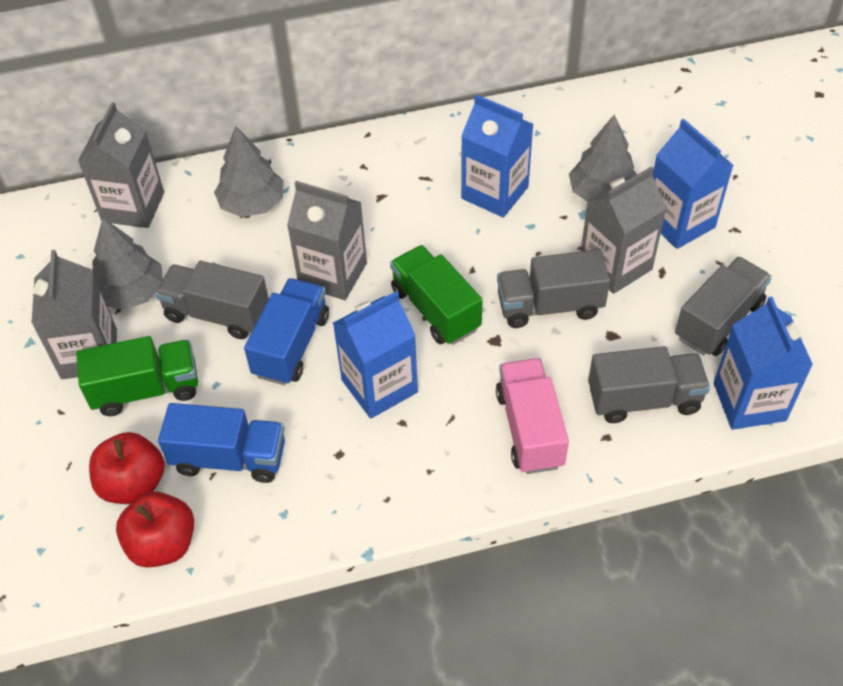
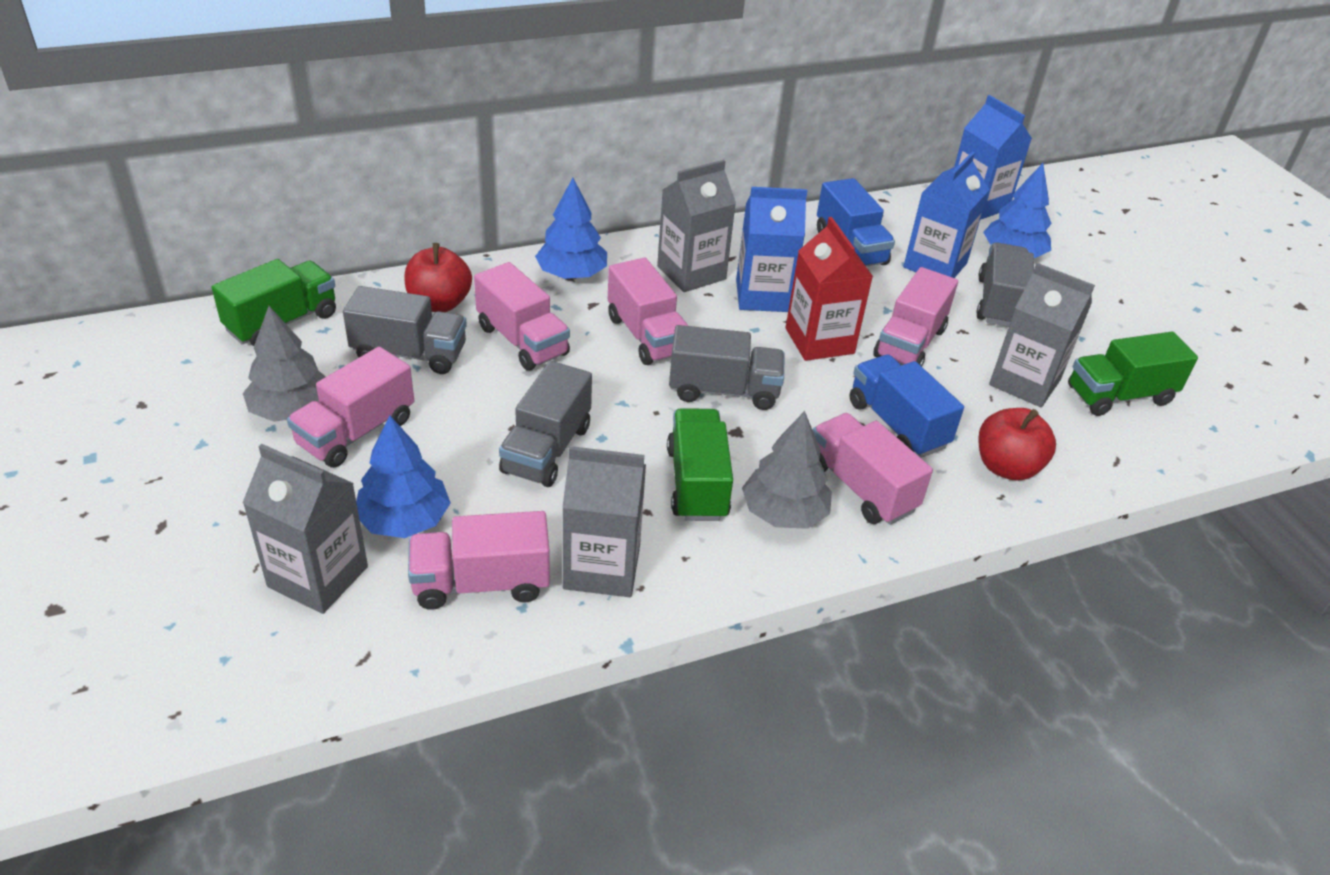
blue carton: 4 -> 3
blue tree: 0 -> 3
green truck: 2 -> 3
grey tree: 3 -> 2
pink truck: 1 -> 6
red carton: 0 -> 1

